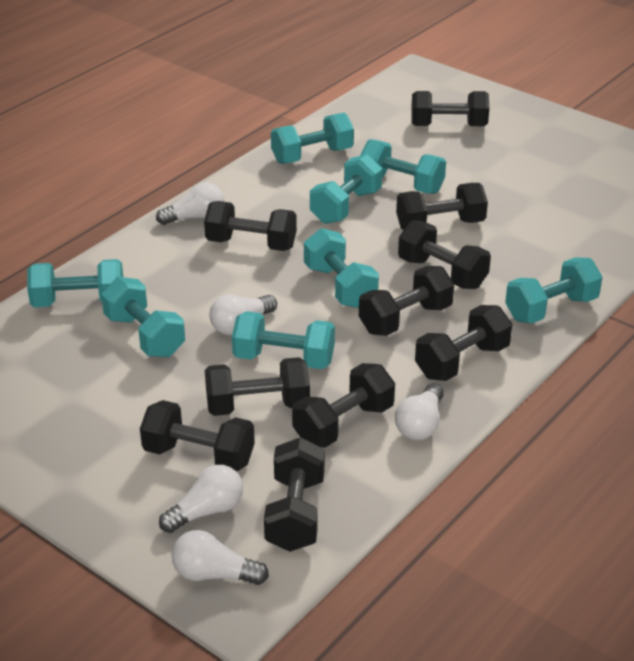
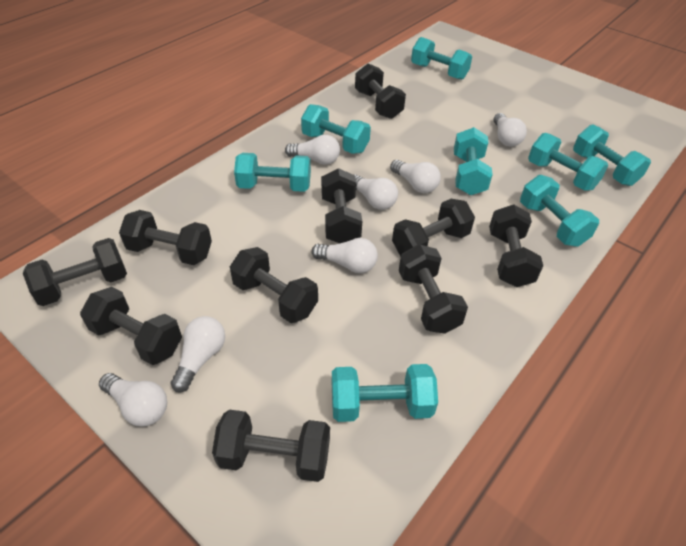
white light bulb: 5 -> 7

